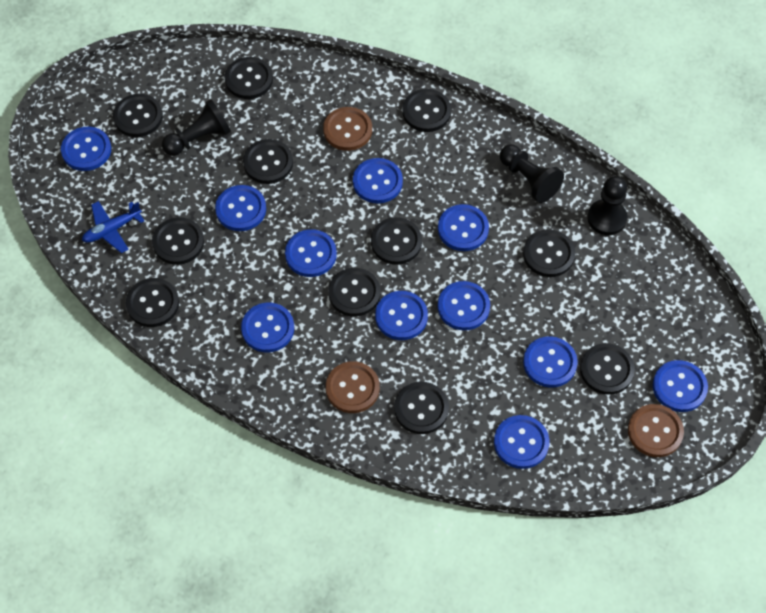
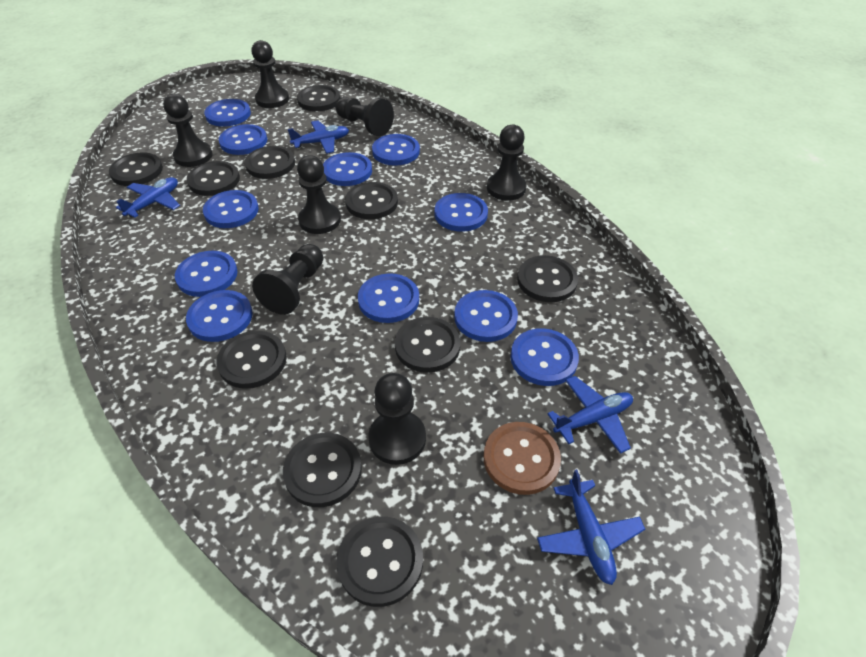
black button: 11 -> 10
black pawn: 3 -> 7
blue plane: 1 -> 4
brown button: 3 -> 1

